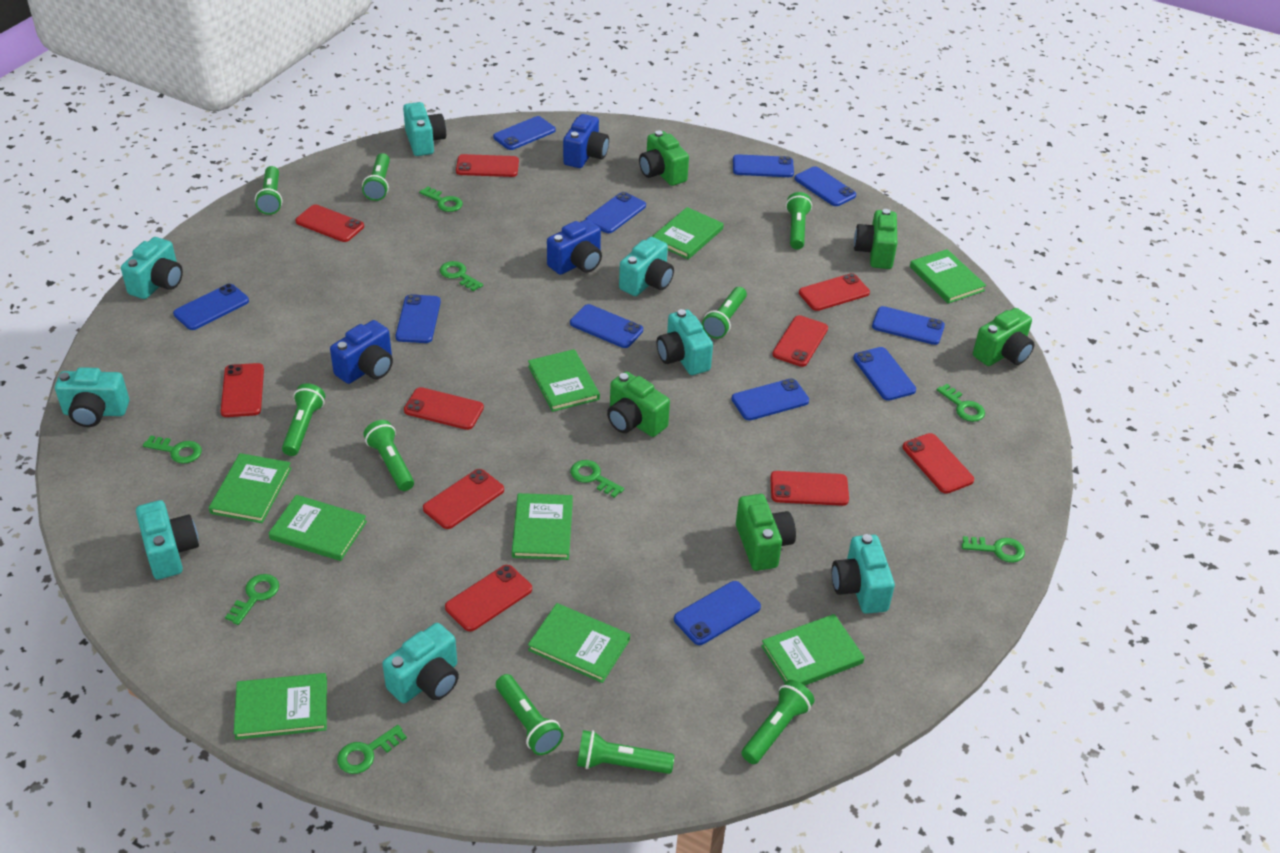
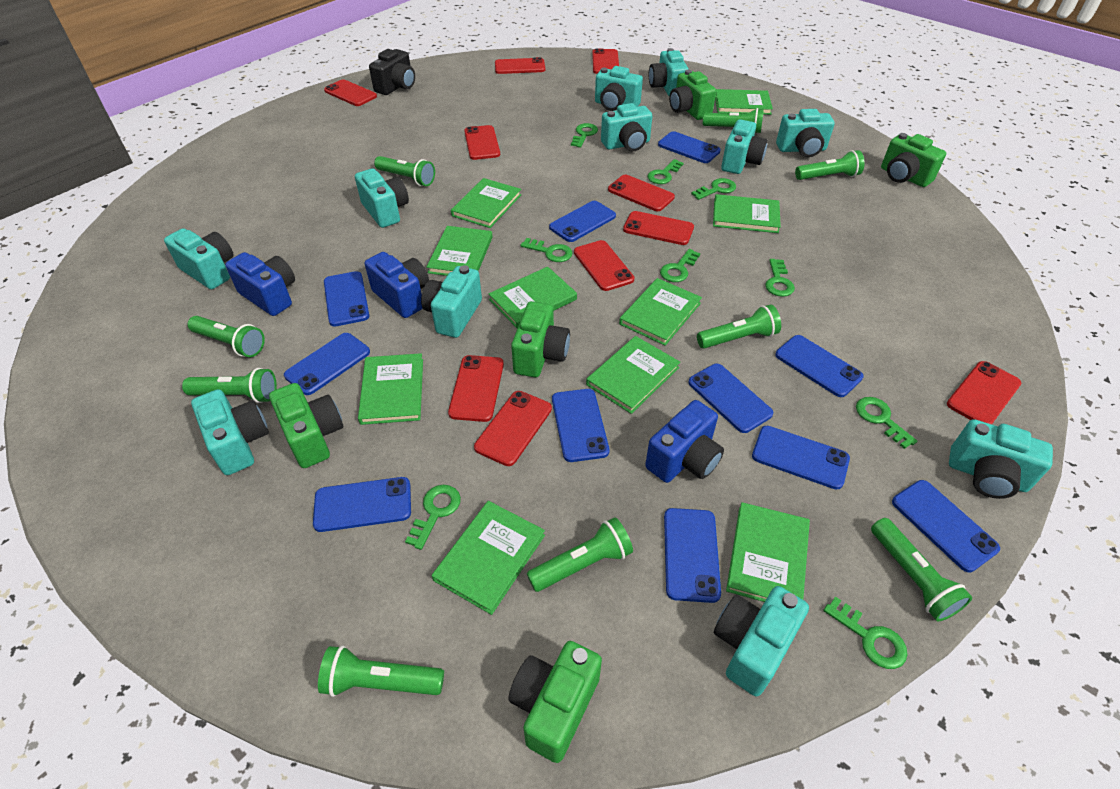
black camera: 0 -> 1
green book: 9 -> 10
green key: 8 -> 9
turquoise camera: 8 -> 11

